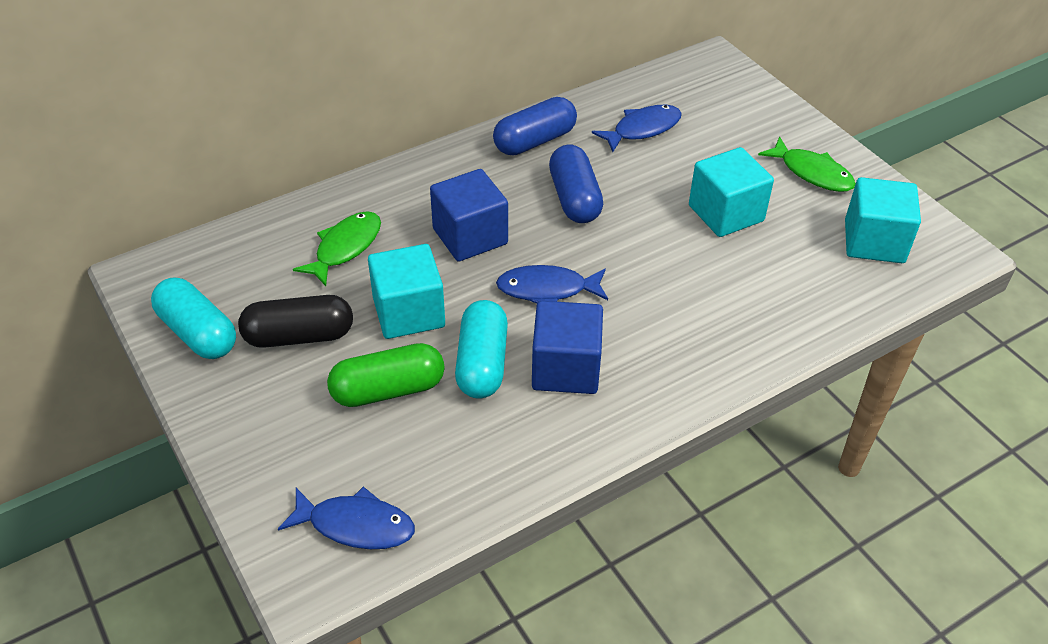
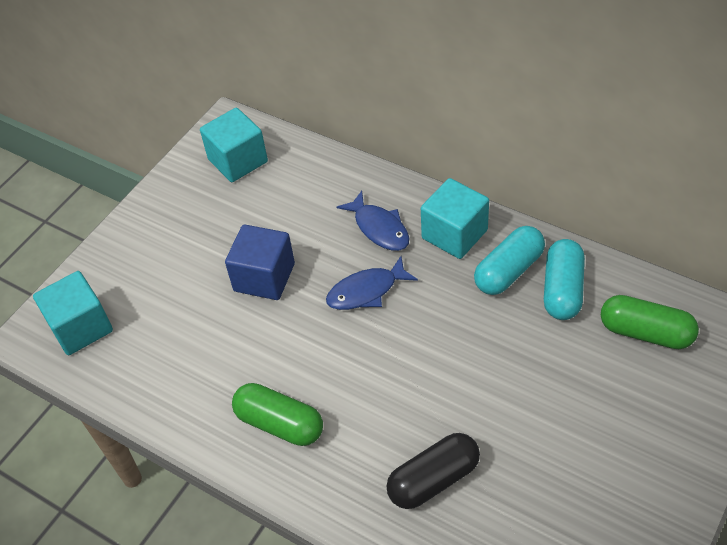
blue capsule: 2 -> 0
blue cube: 2 -> 1
blue fish: 3 -> 2
green capsule: 1 -> 2
green fish: 2 -> 0

